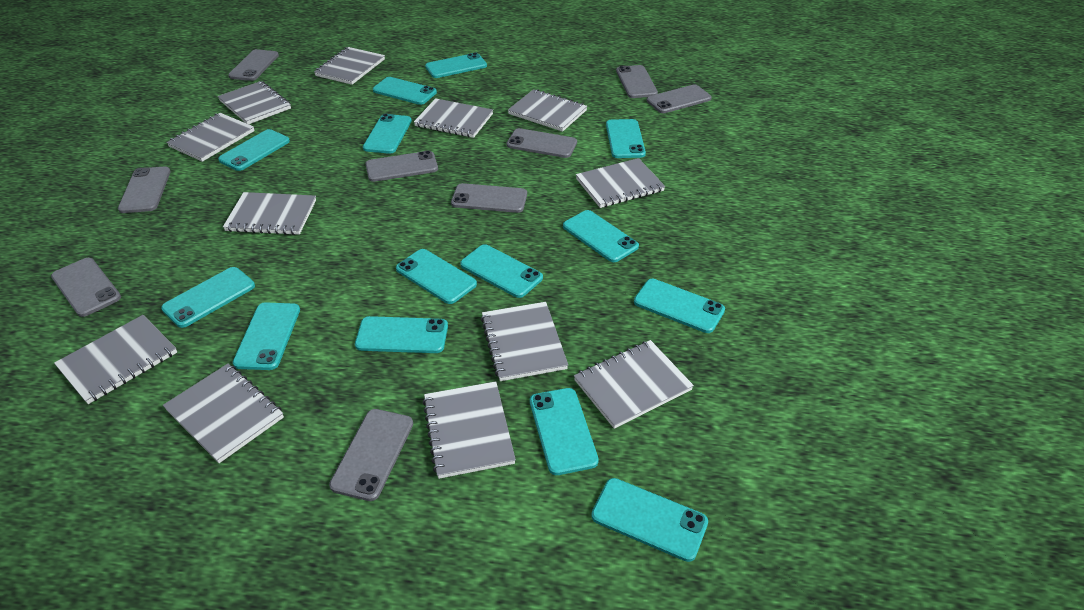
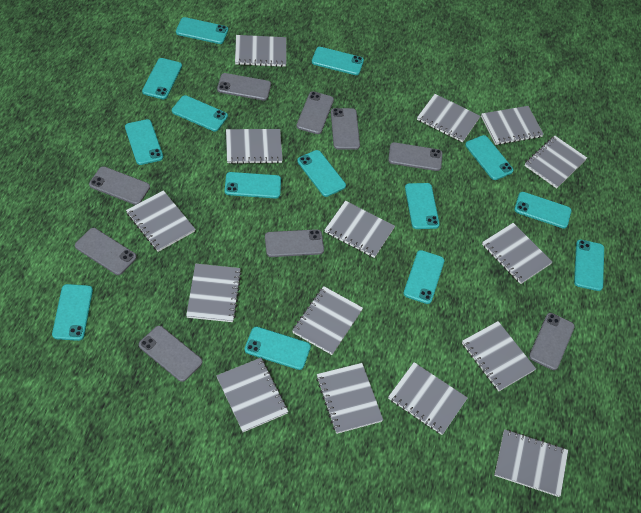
grey notebook: 12 -> 15

